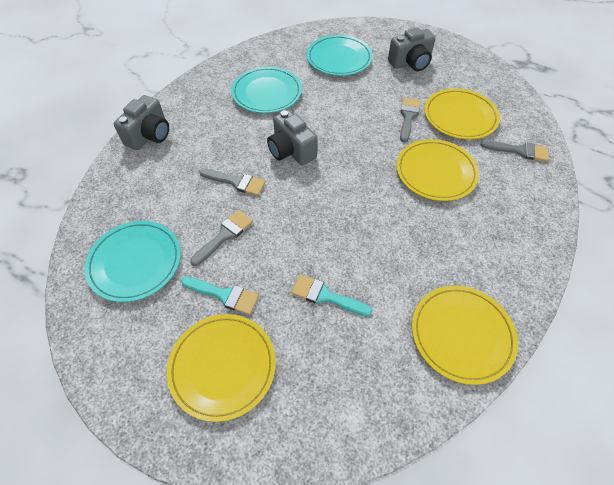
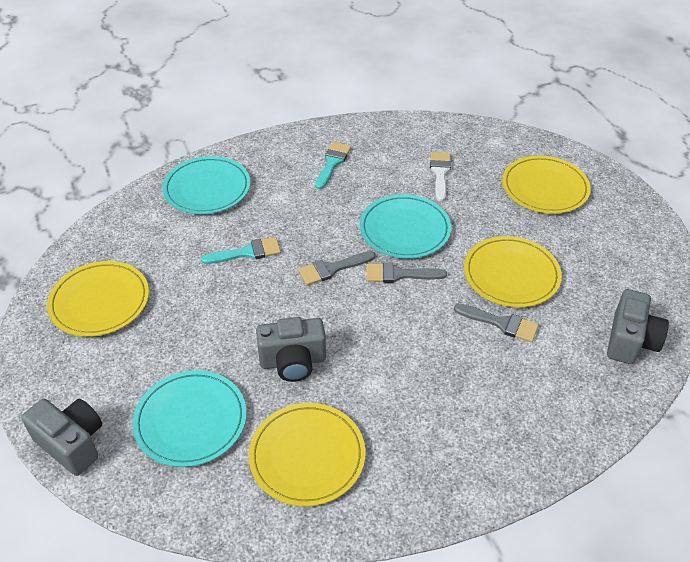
grey brush: 4 -> 3
white brush: 0 -> 1

